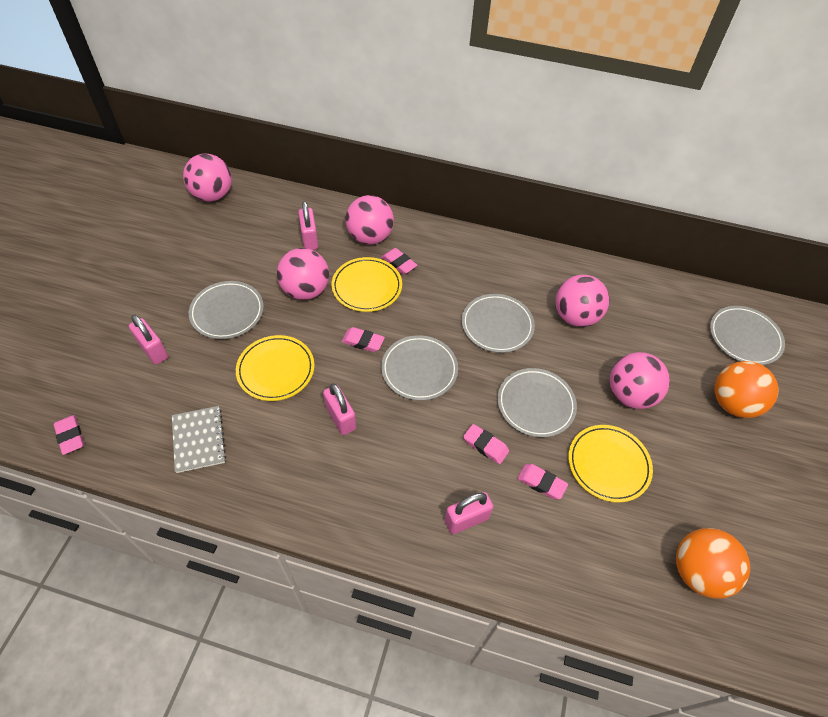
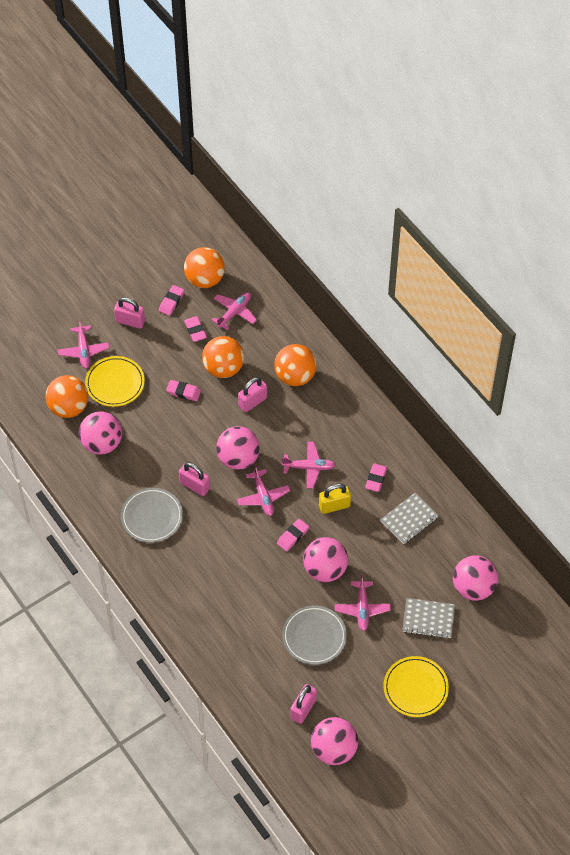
grey notebook: 1 -> 2
grey plate: 5 -> 2
orange ball: 2 -> 4
pink plane: 0 -> 5
yellow padlock: 0 -> 1
yellow plate: 3 -> 2

